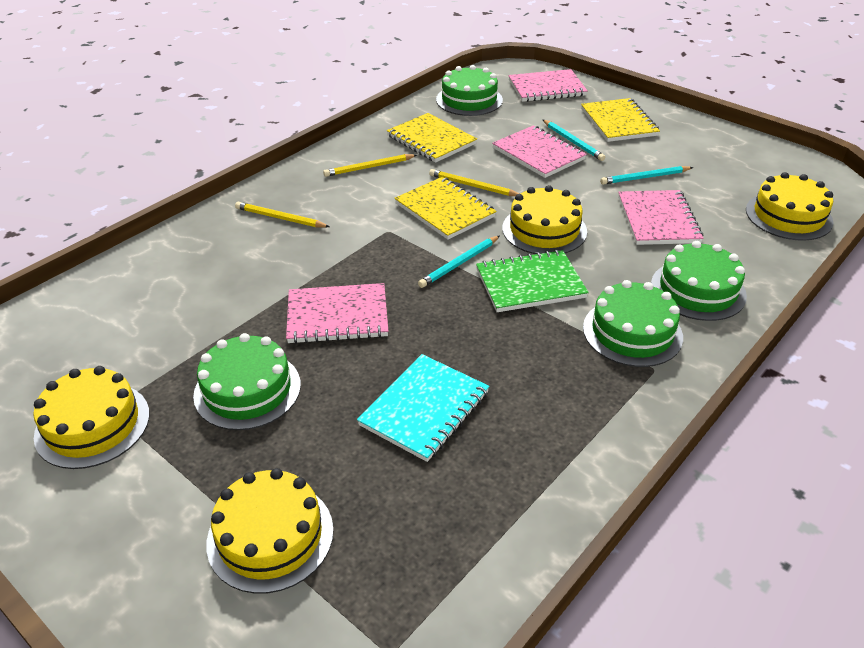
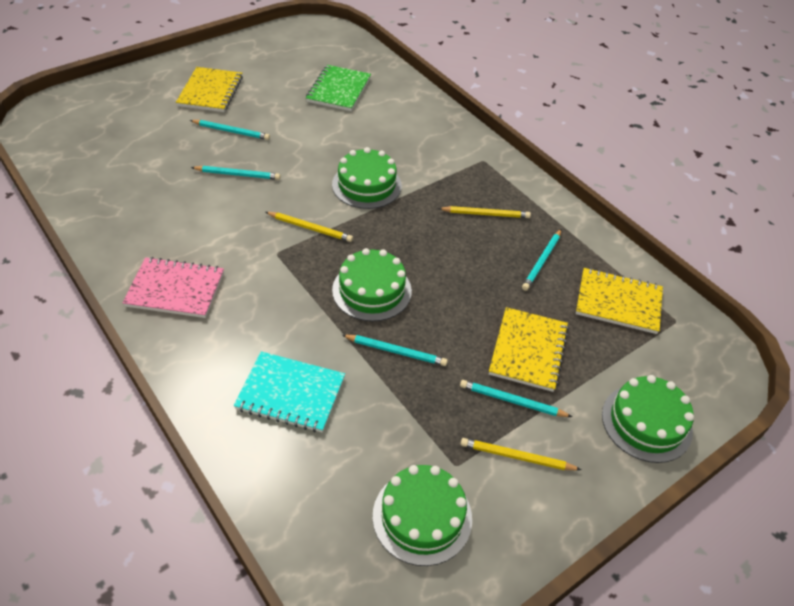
pink notebook: 4 -> 1
turquoise pencil: 3 -> 5
yellow cake: 4 -> 0

